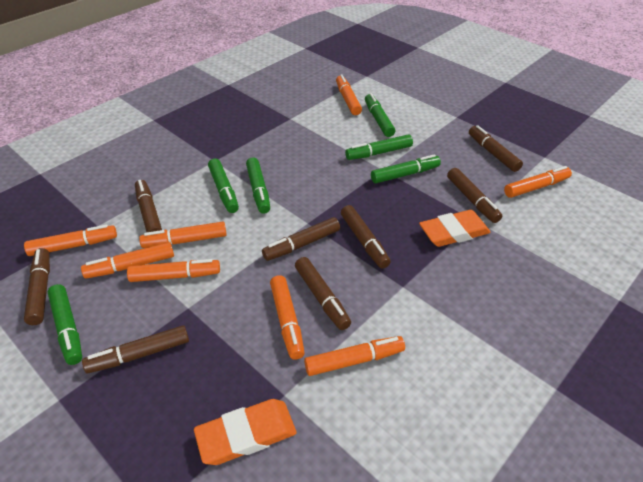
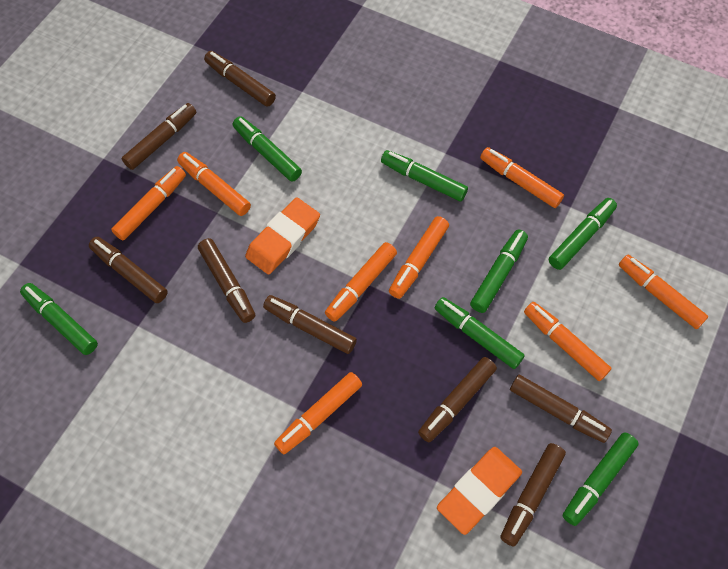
green marker: 6 -> 7

